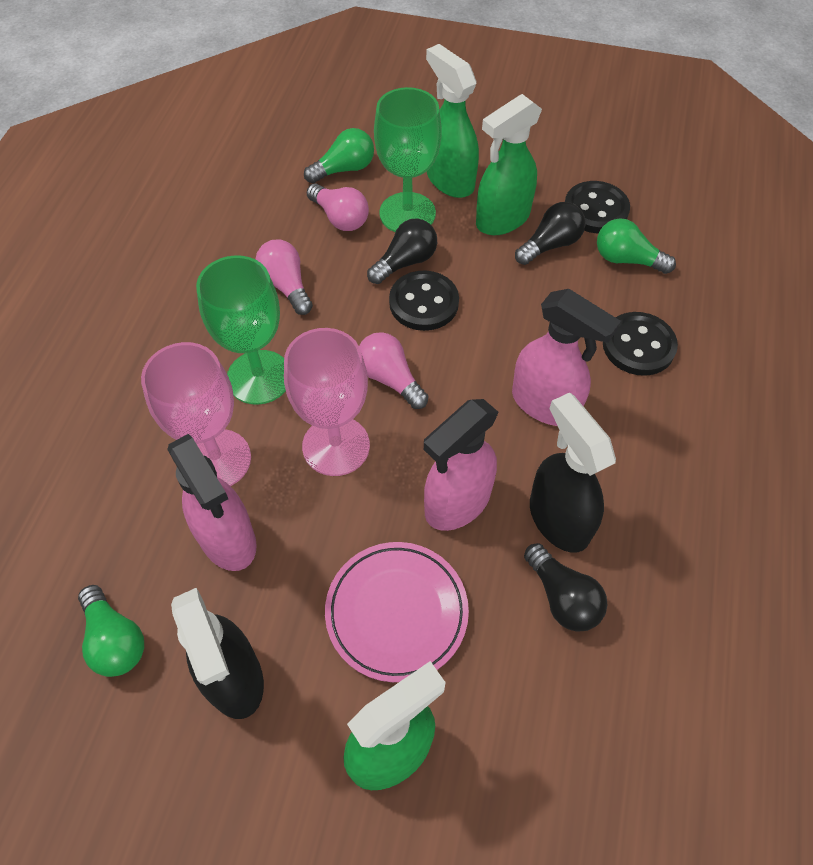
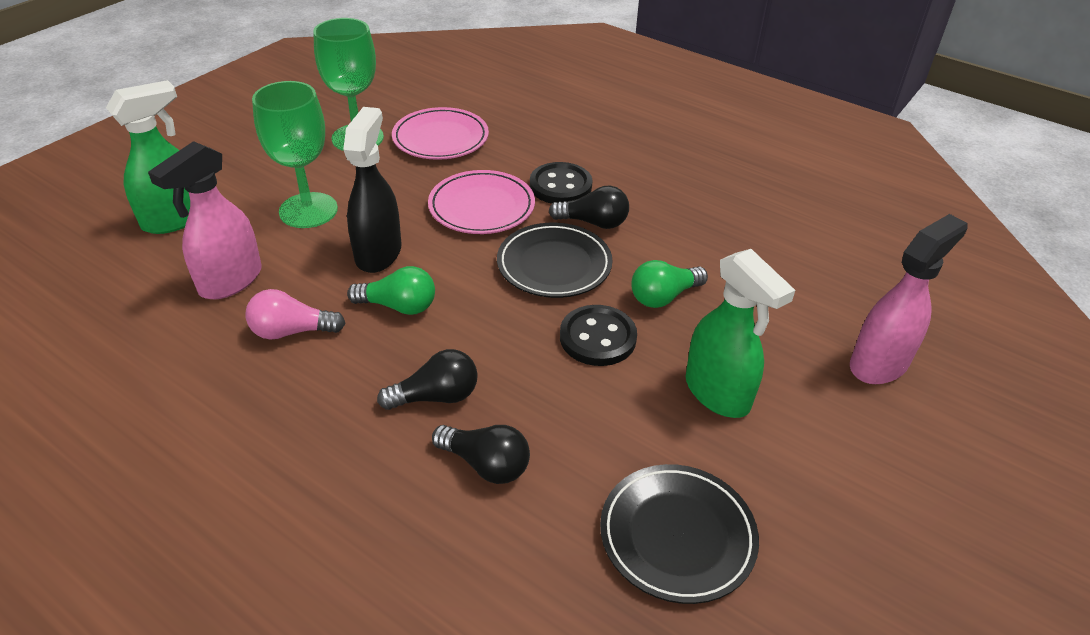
black button: 3 -> 2
black plate: 0 -> 2
black spray bottle: 2 -> 1
green light bulb: 3 -> 2
green spray bottle: 3 -> 2
pink goblet: 2 -> 0
pink light bulb: 3 -> 1
pink plate: 1 -> 2
pink spray bottle: 3 -> 2

